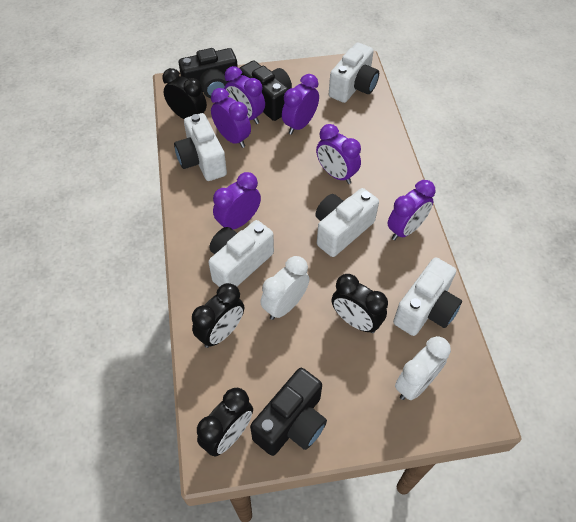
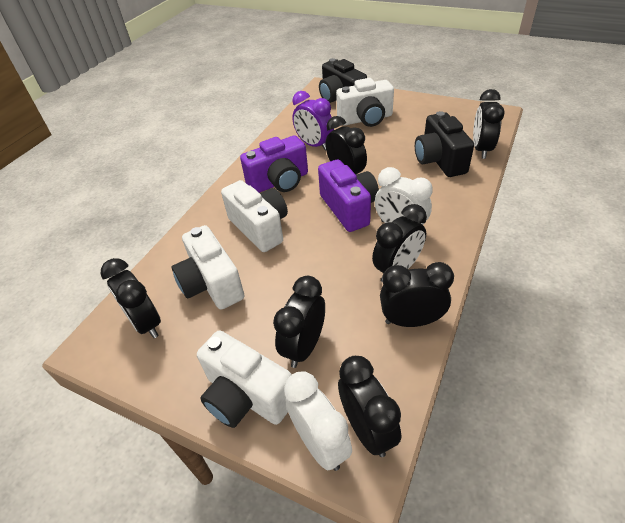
black camera: 3 -> 2
black clock: 4 -> 7
purple camera: 0 -> 2
purple clock: 6 -> 1
white camera: 5 -> 4

